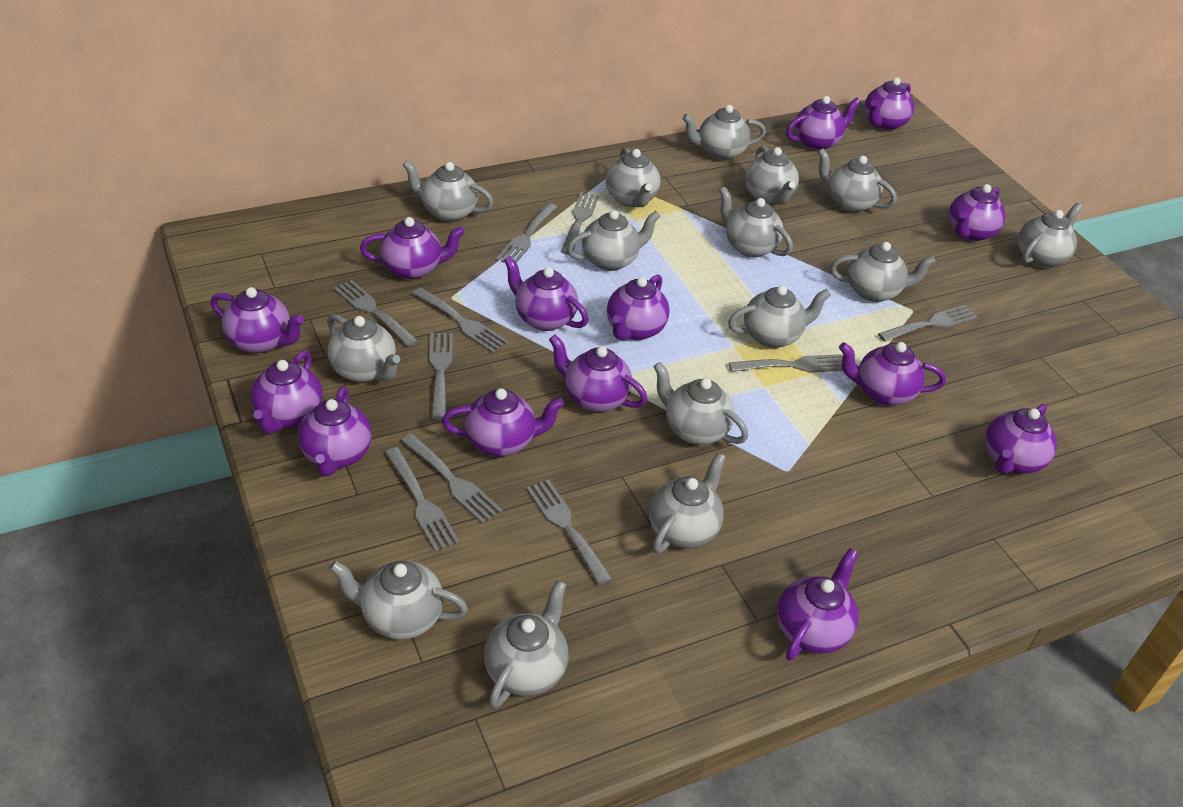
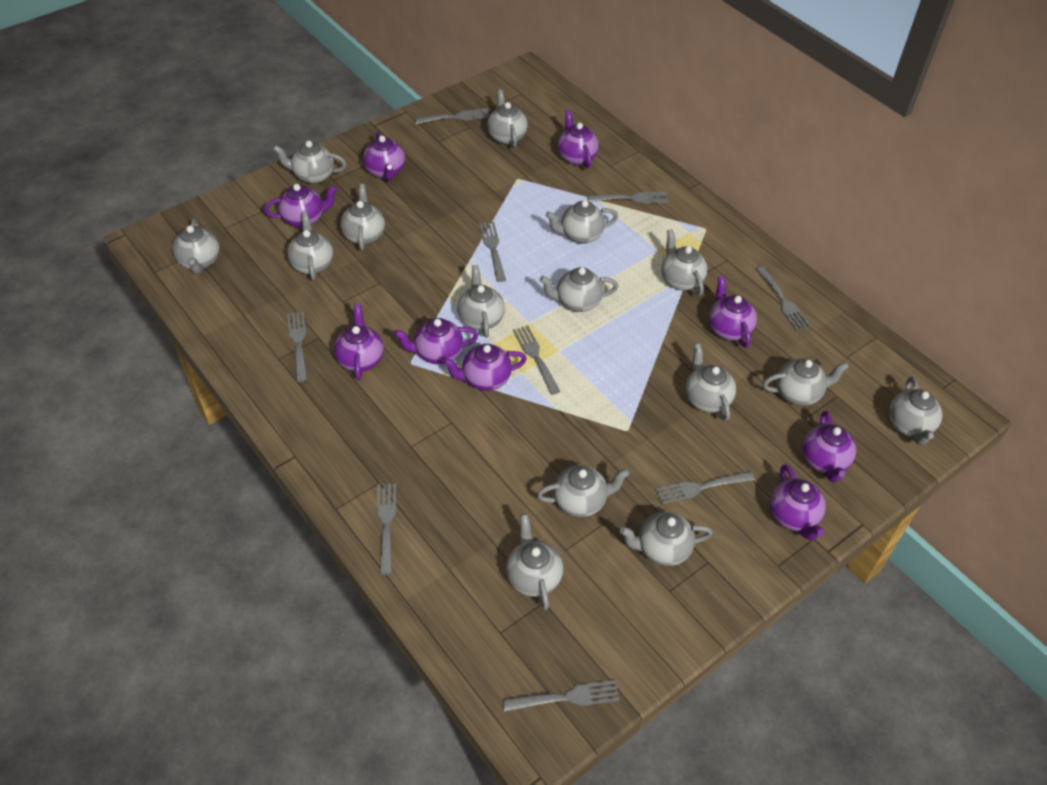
grey fork: 10 -> 9
purple teapot: 14 -> 9

